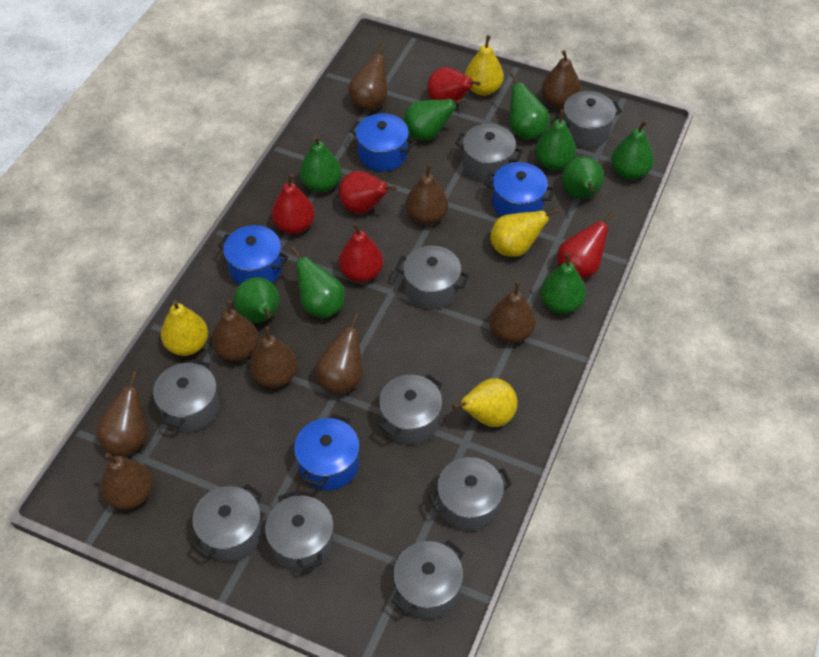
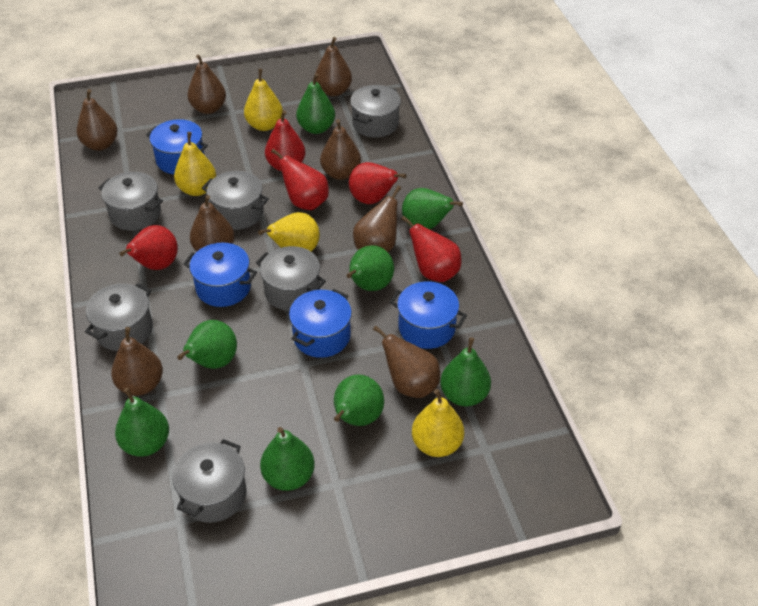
brown pear: 9 -> 8
green pear: 9 -> 8
grey pot: 9 -> 6

